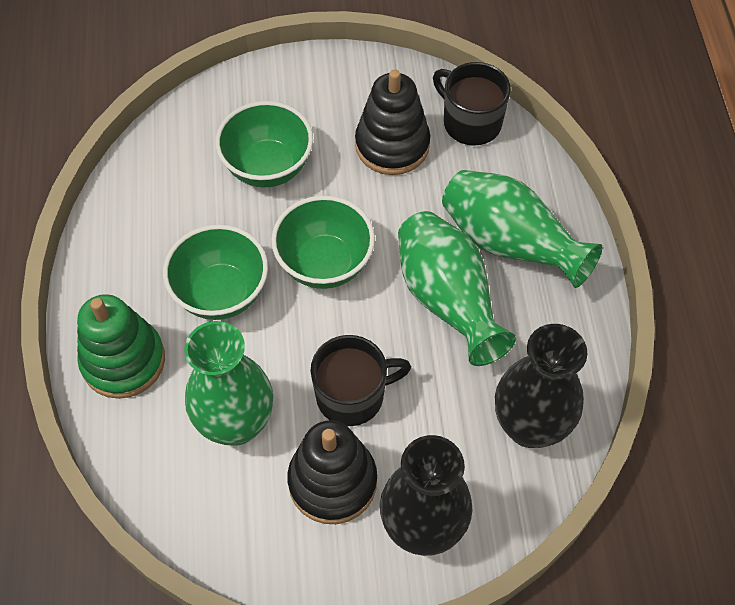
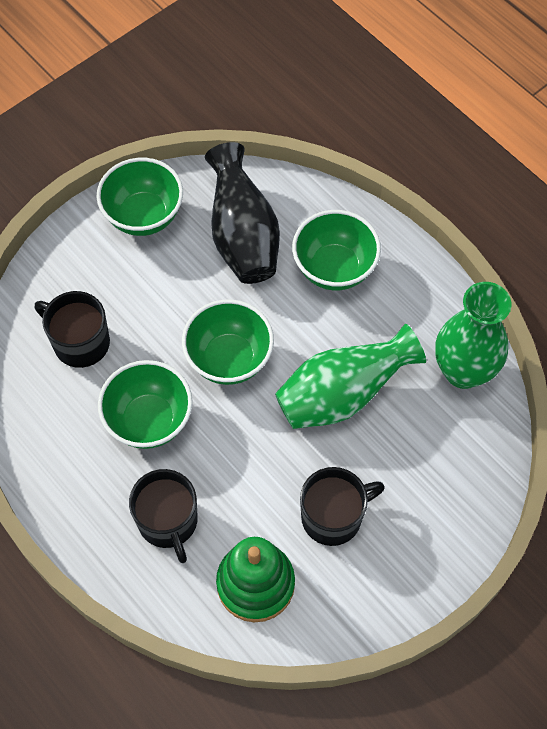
black mug: 2 -> 3
black stacking toy: 2 -> 0
black vase: 2 -> 1
green bowl: 3 -> 4
green vase: 3 -> 2

